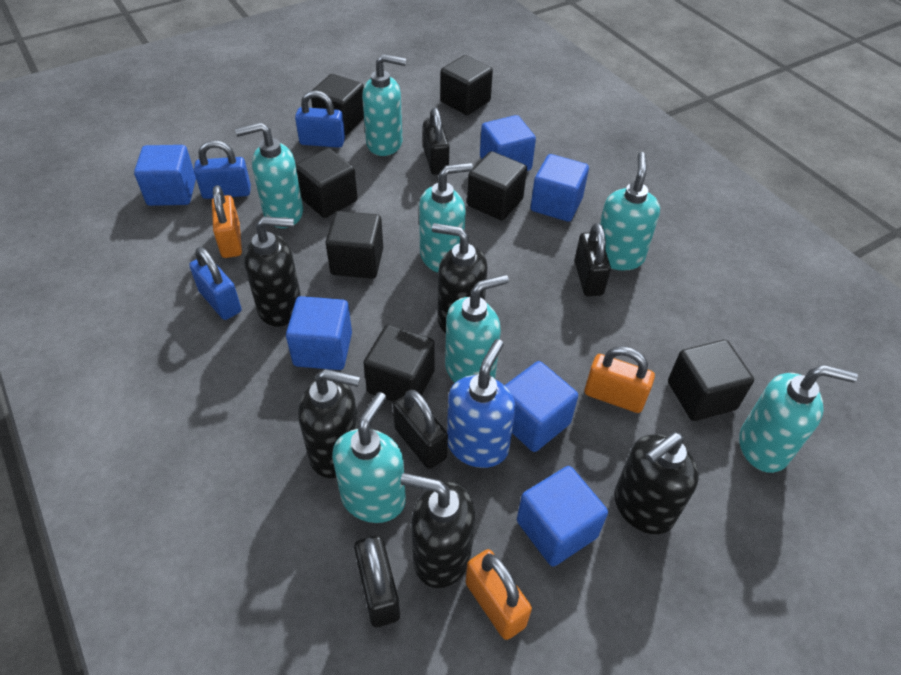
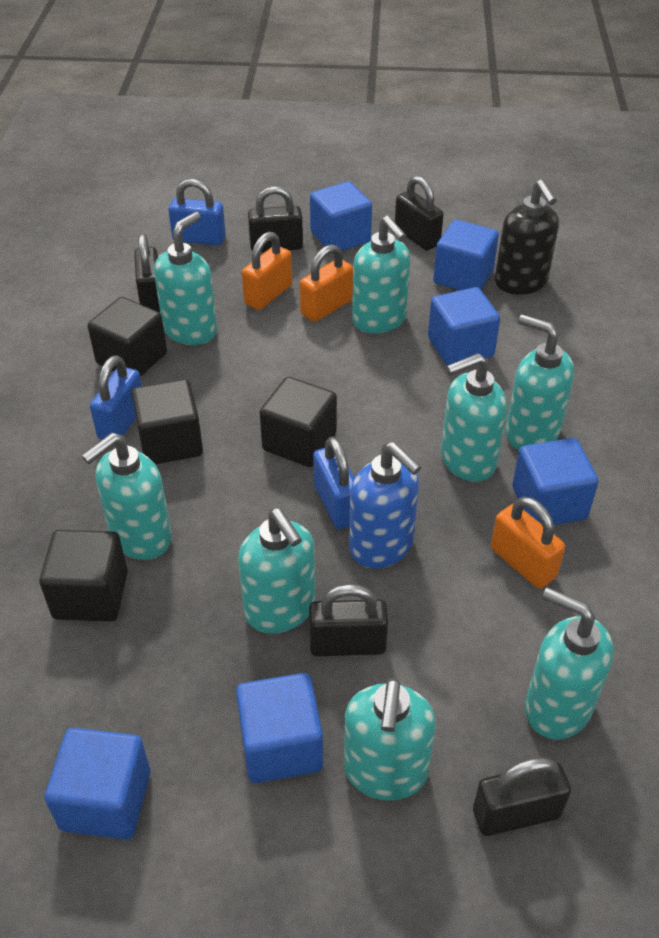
black cube: 7 -> 4
black padlock: 4 -> 5
black soap dispenser: 5 -> 1
turquoise soap dispenser: 7 -> 8

